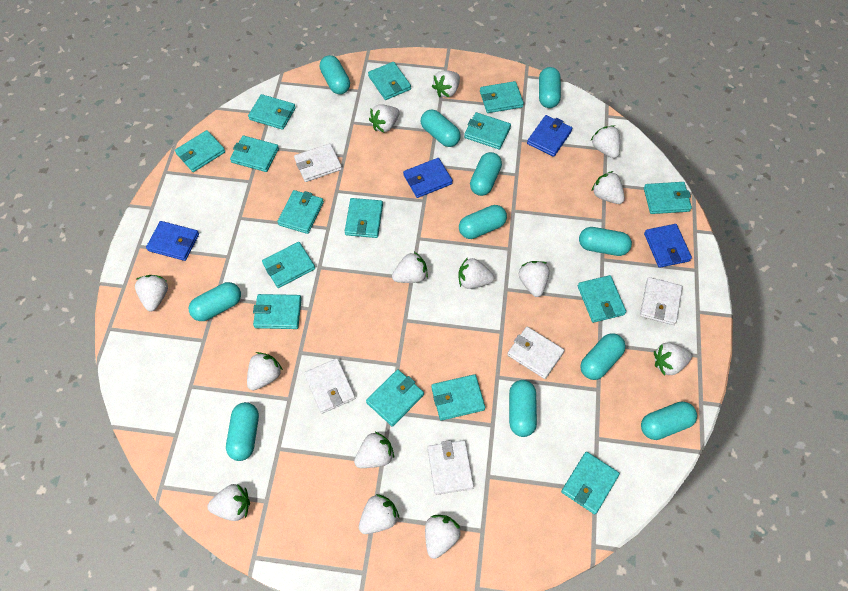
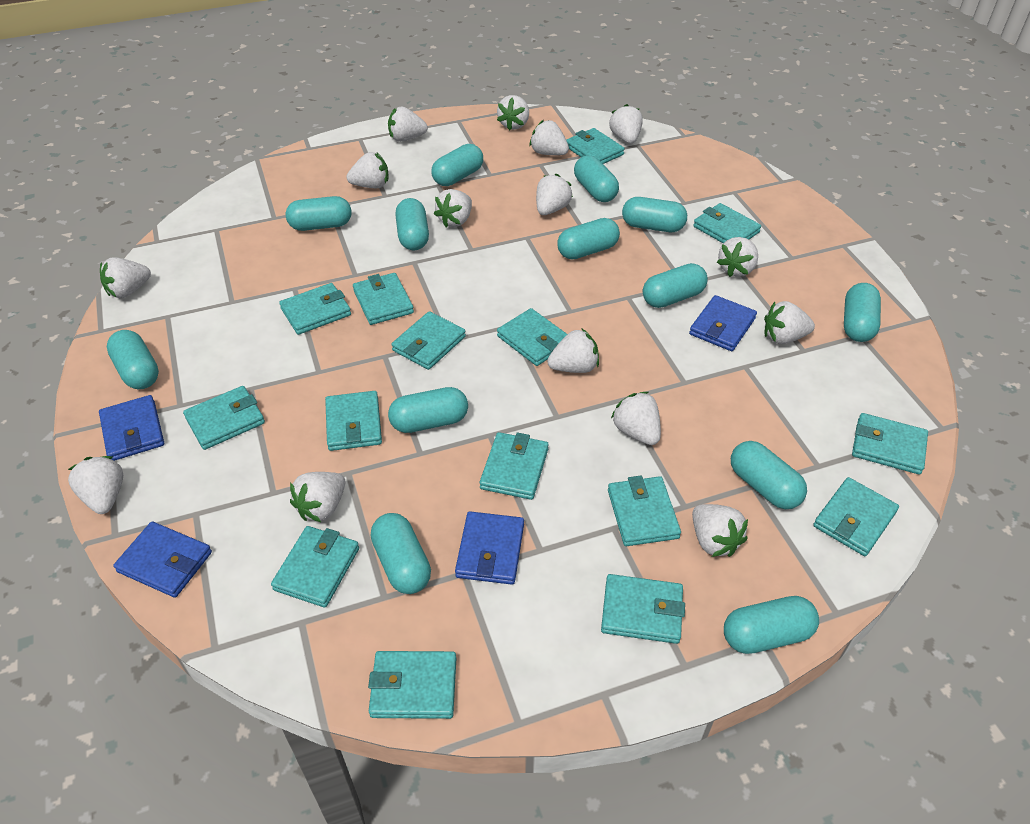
turquoise capsule: 11 -> 13
white strawberry: 14 -> 15
white wallet: 5 -> 0

